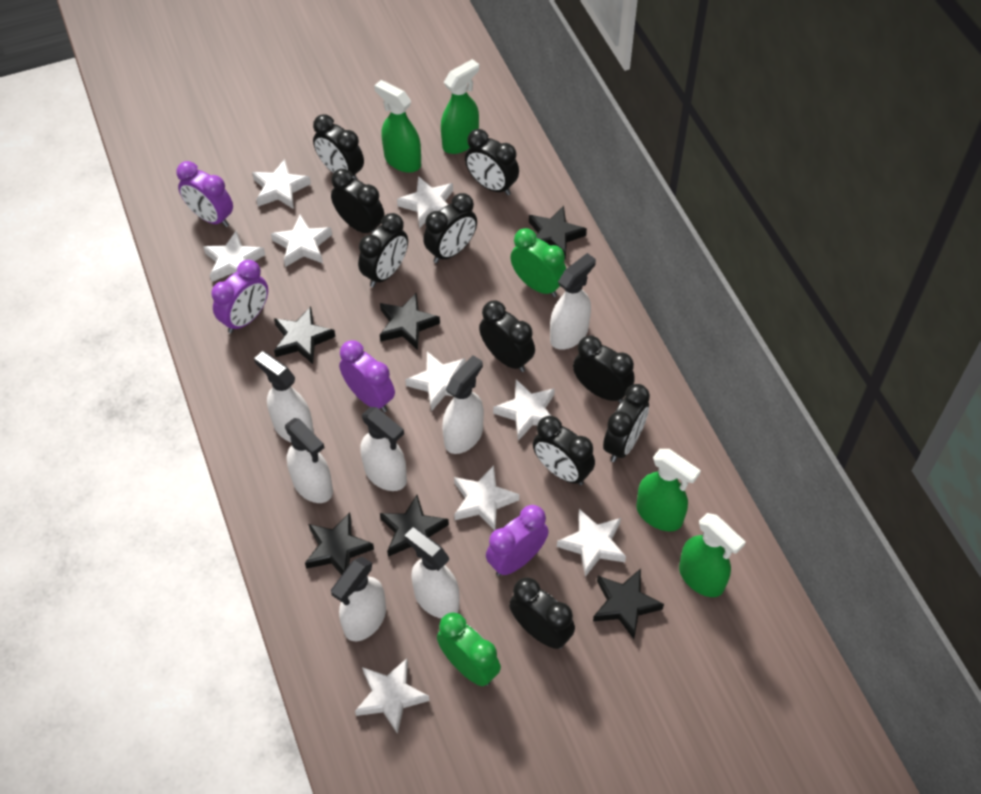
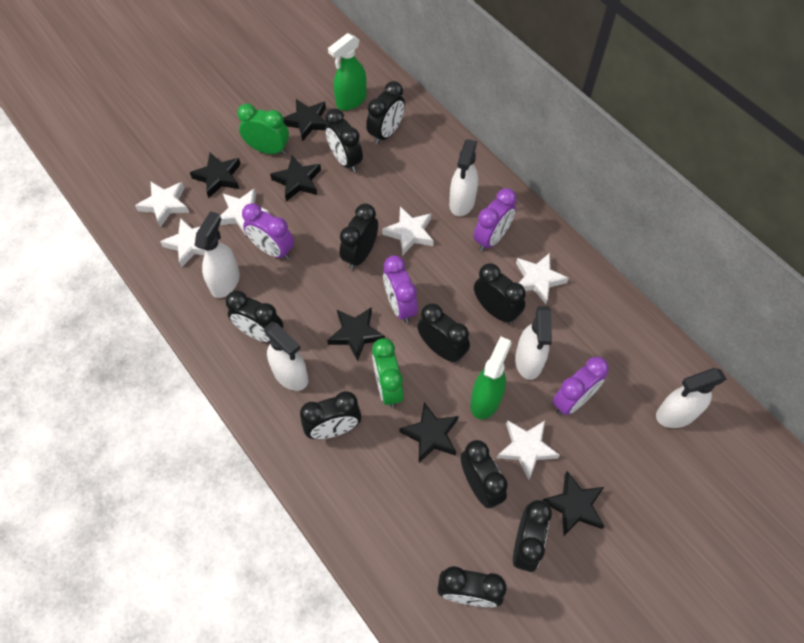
green spray bottle: 4 -> 2
white spray bottle: 7 -> 5
white star: 9 -> 6

